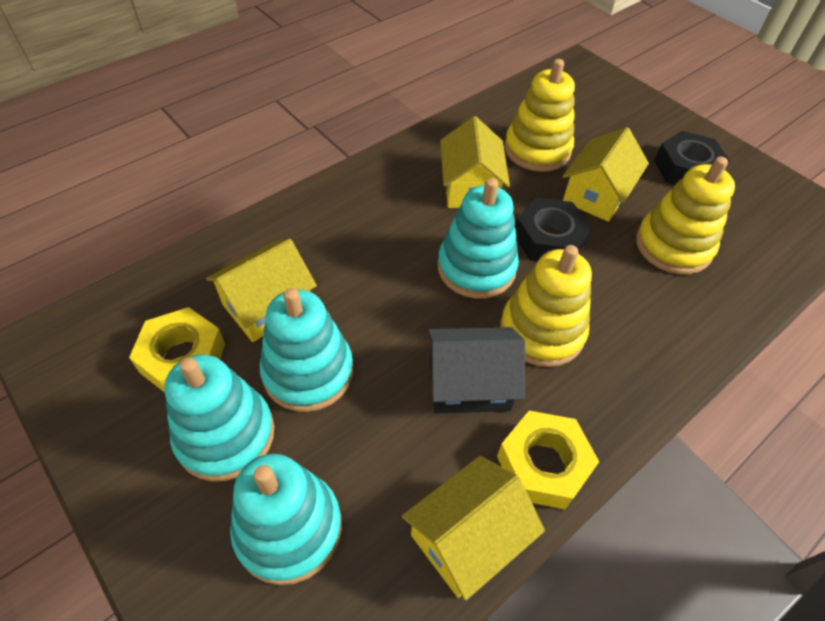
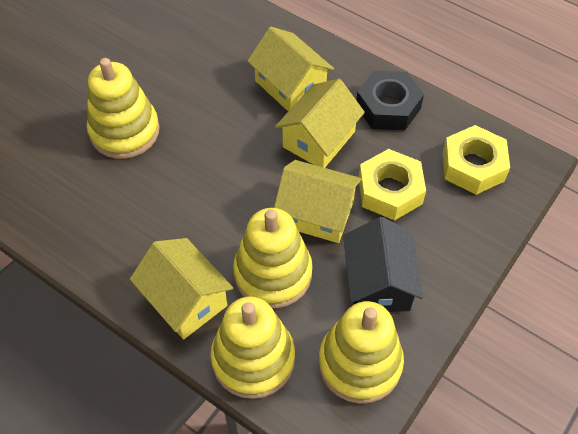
black nut: 2 -> 1
turquoise stacking toy: 4 -> 0
yellow stacking toy: 3 -> 4

